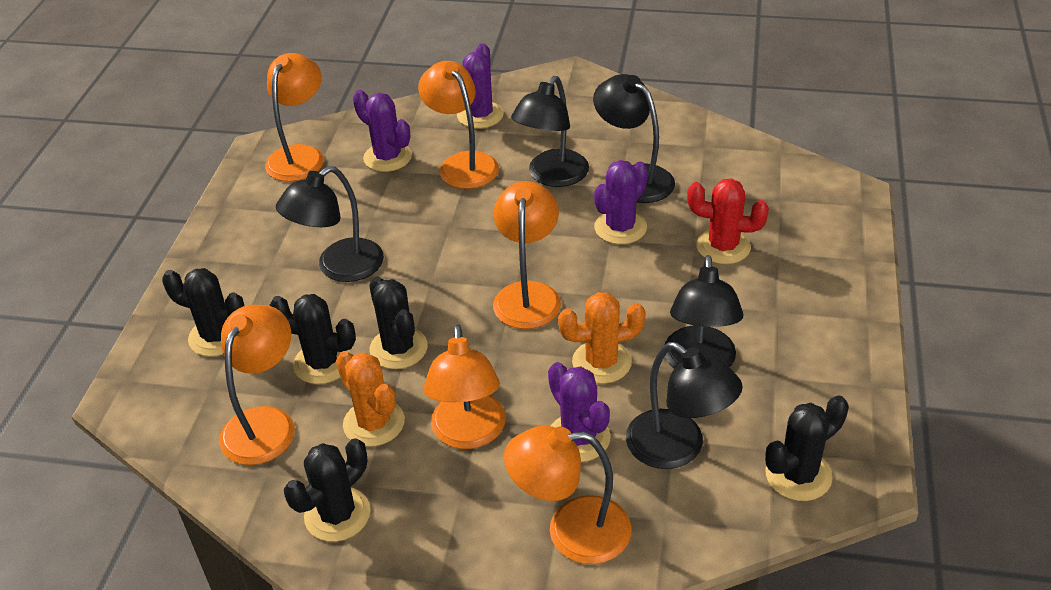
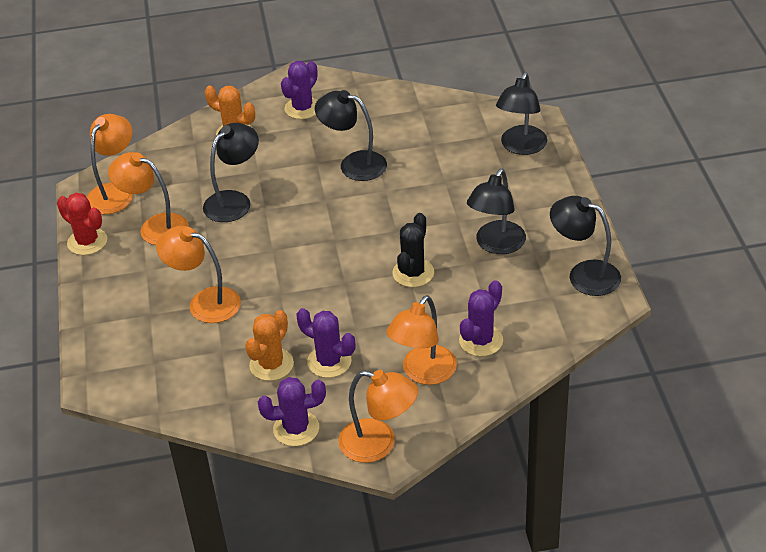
black cactus: 5 -> 1
orange lamp: 6 -> 5

